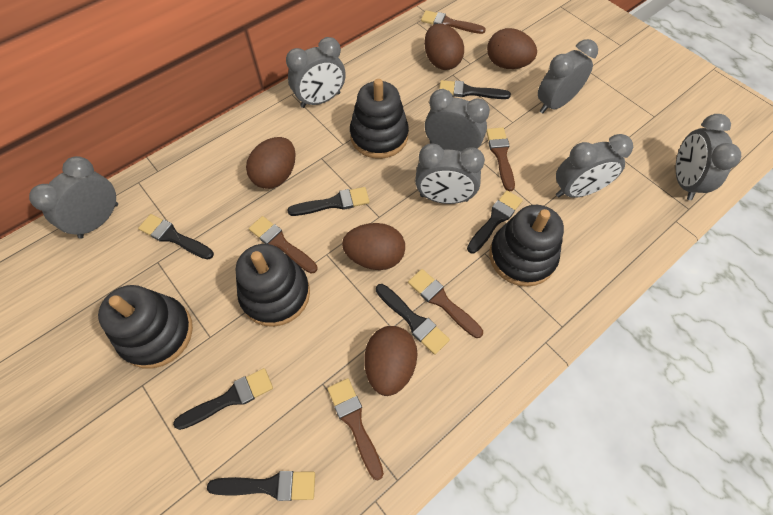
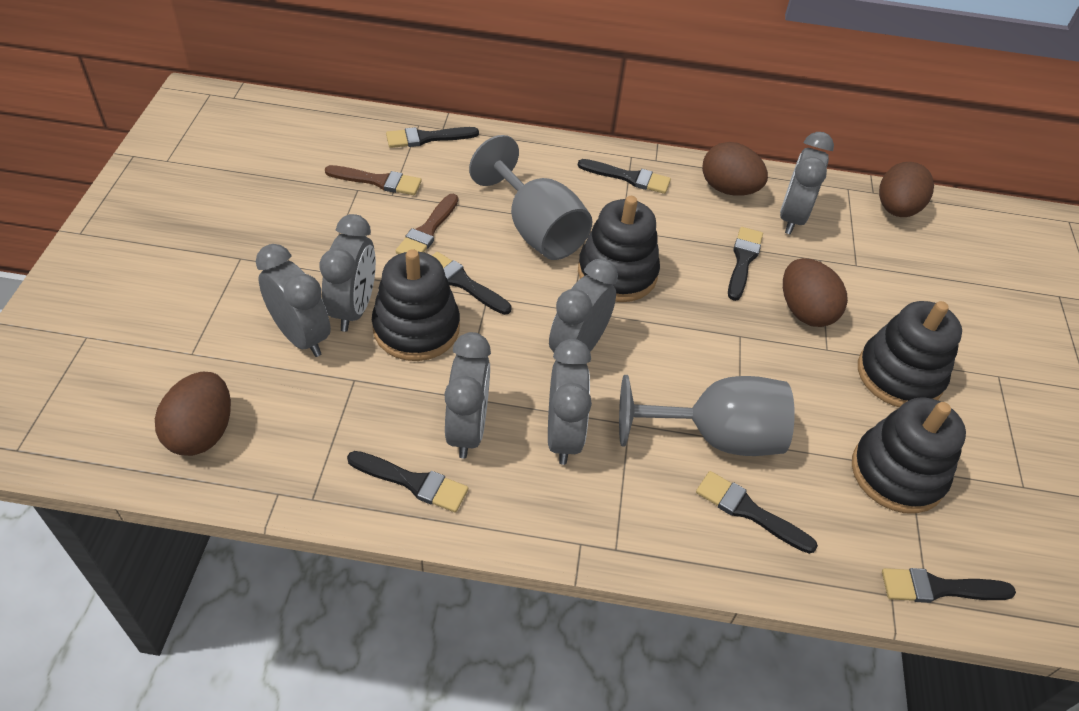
brown brush: 5 -> 2
brown egg: 5 -> 4
grey clock: 7 -> 6
grey goblet: 0 -> 2

